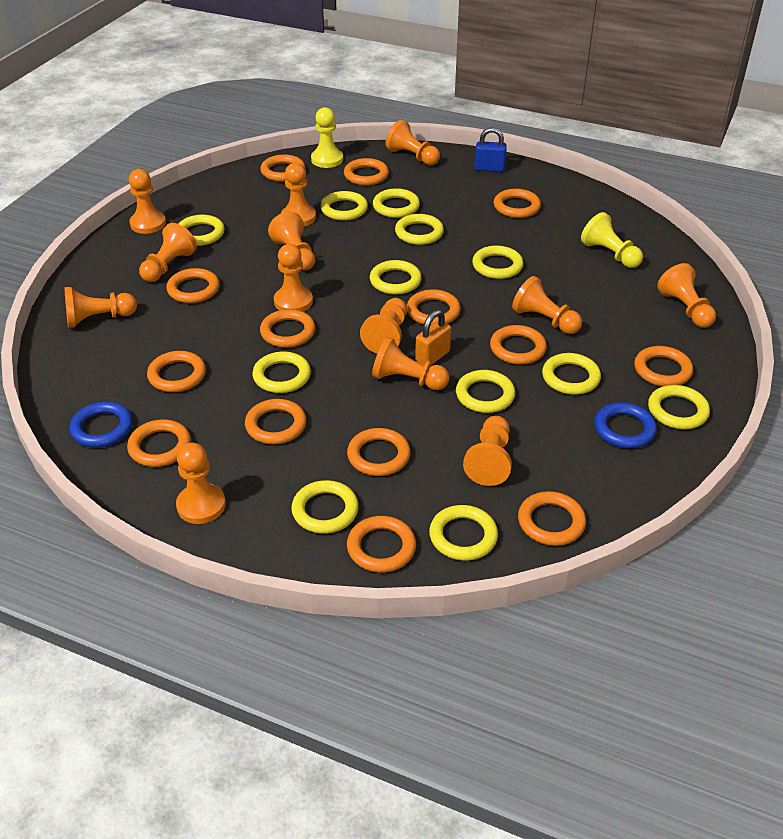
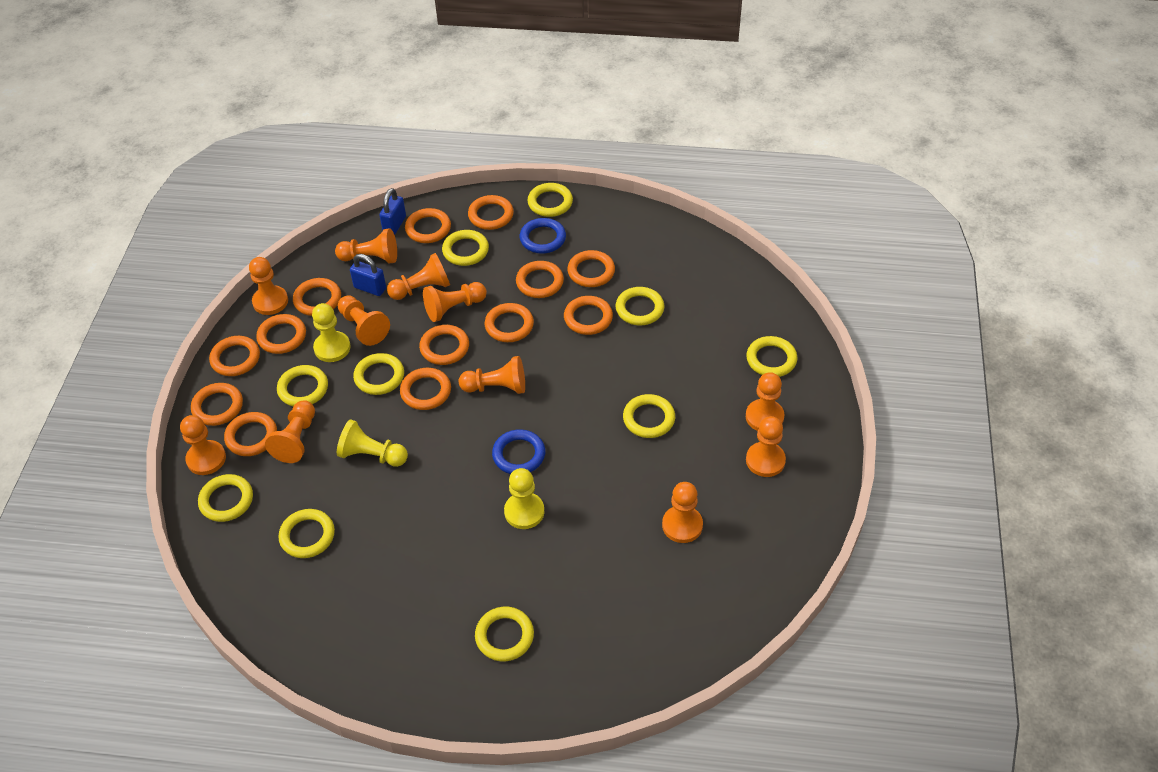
blue padlock: 1 -> 2
orange padlock: 1 -> 0
orange pawn: 13 -> 11
orange ring: 14 -> 13
yellow pawn: 2 -> 3
yellow ring: 12 -> 10

